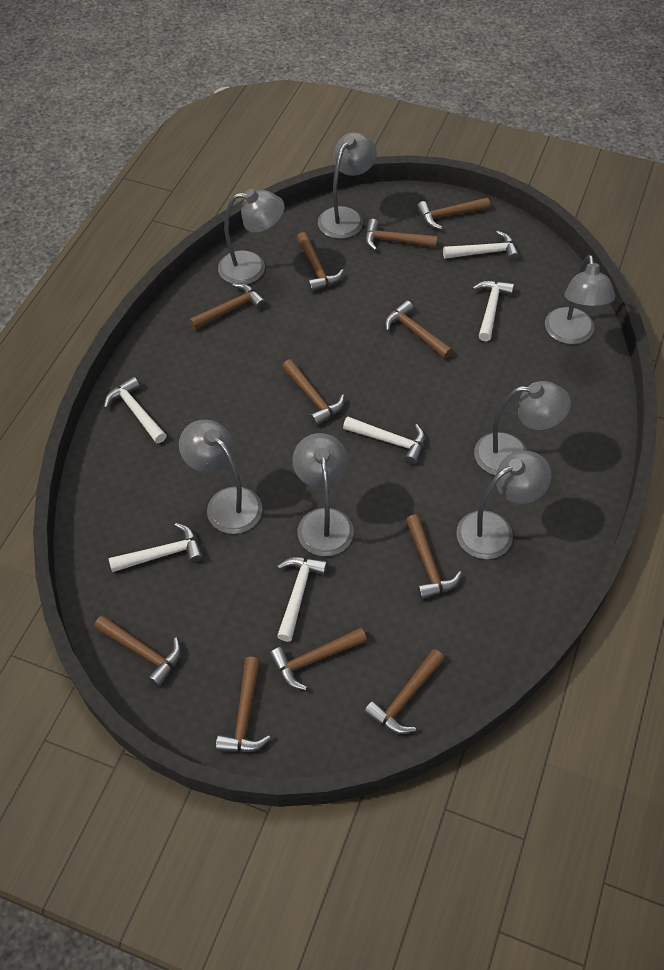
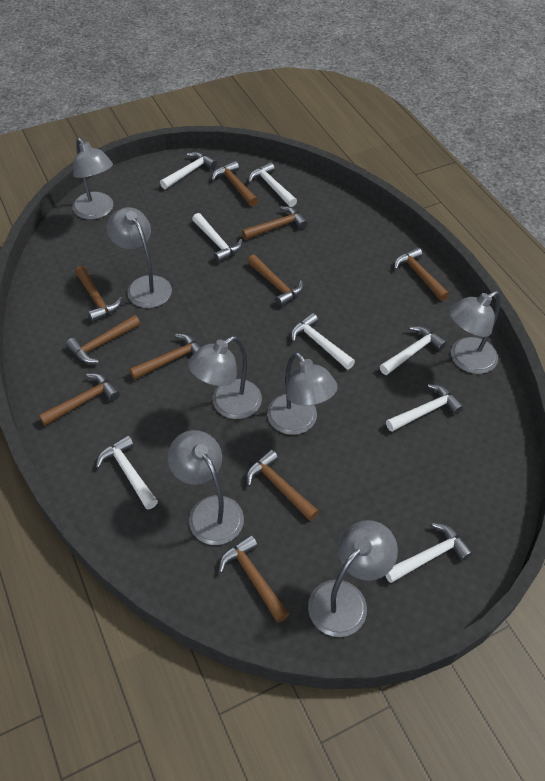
brown hammer: 11 -> 10
white hammer: 6 -> 8

